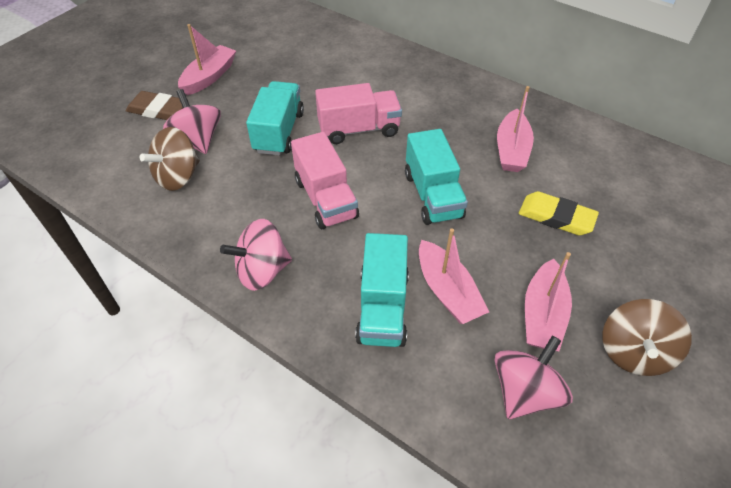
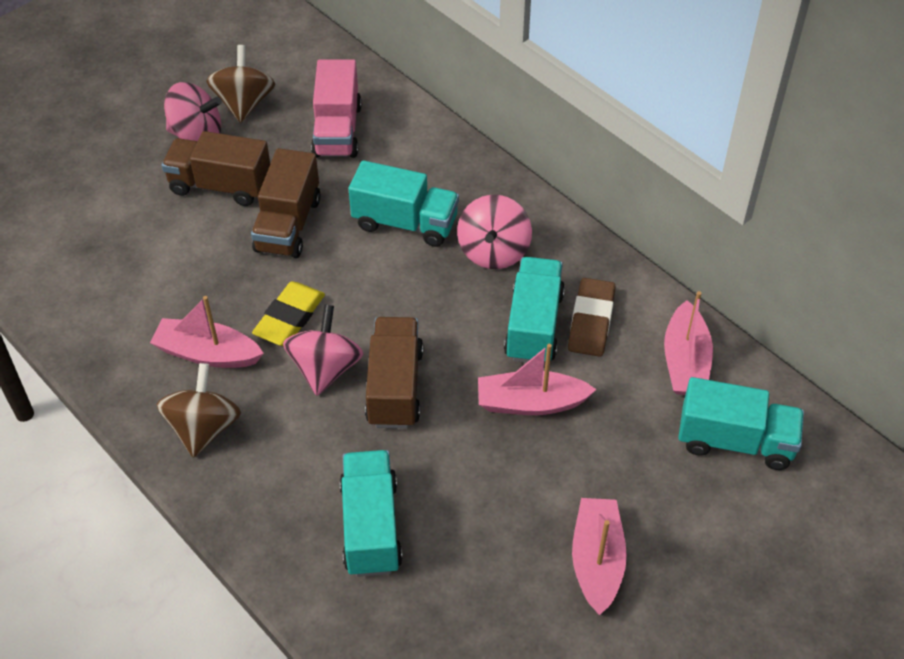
brown truck: 0 -> 3
pink truck: 2 -> 1
turquoise truck: 3 -> 4

